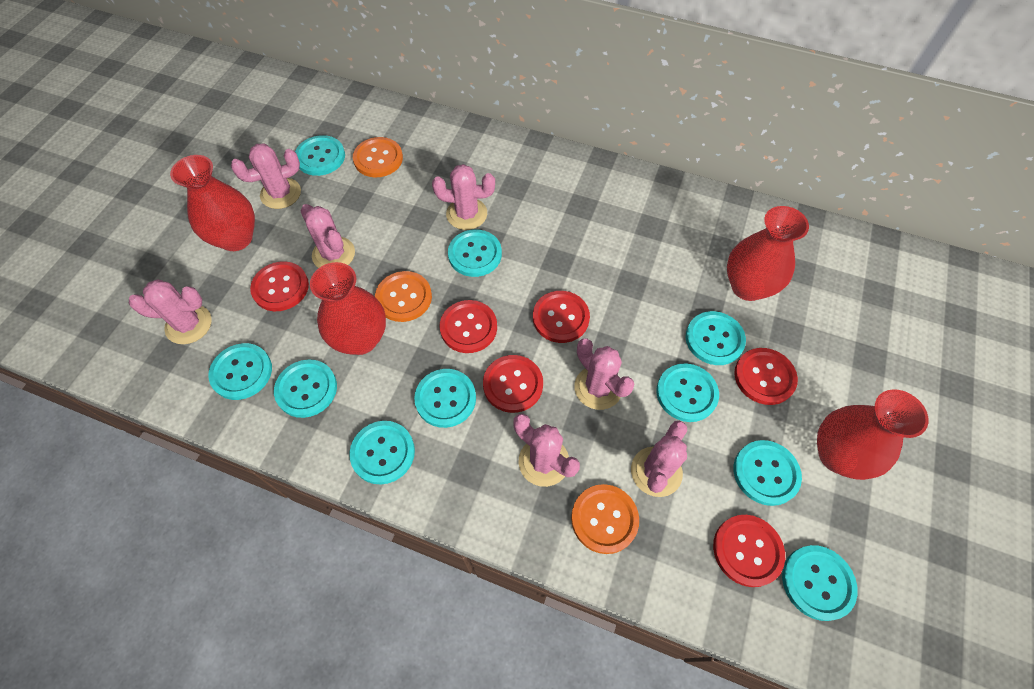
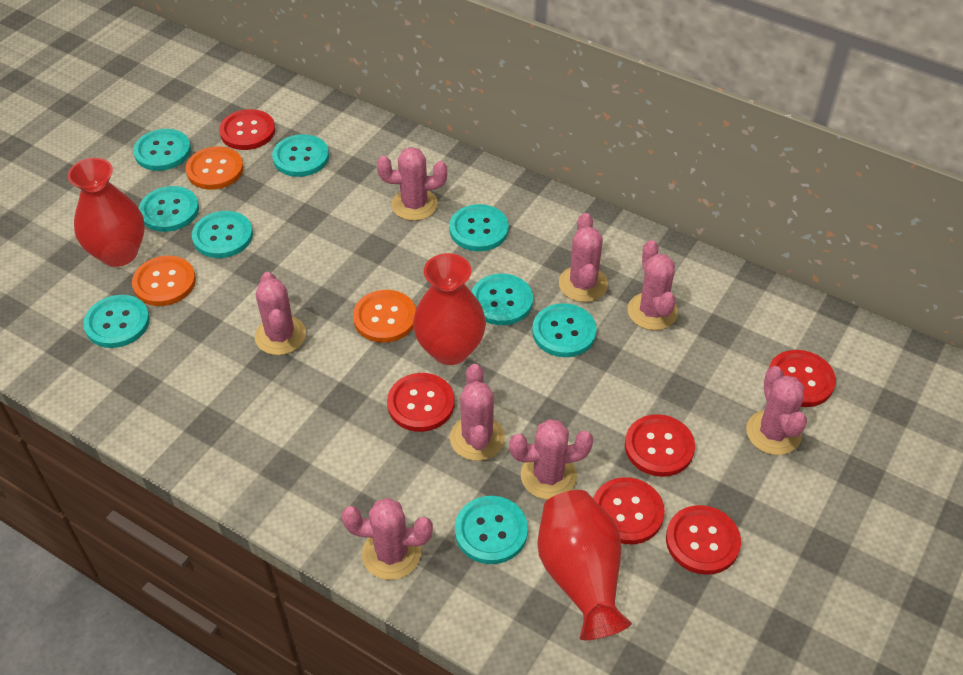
pink cactus: 7 -> 8
red vase: 4 -> 3
turquoise button: 10 -> 9

